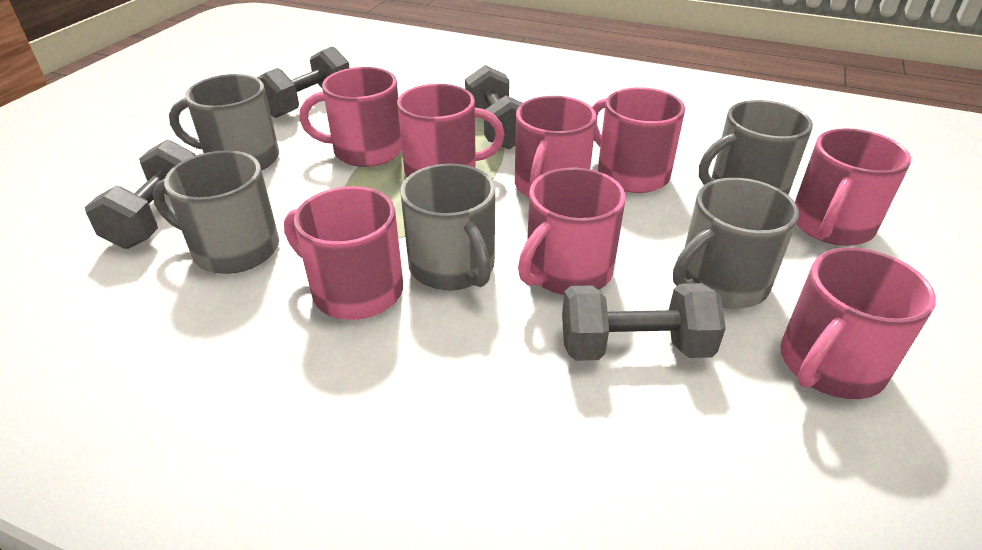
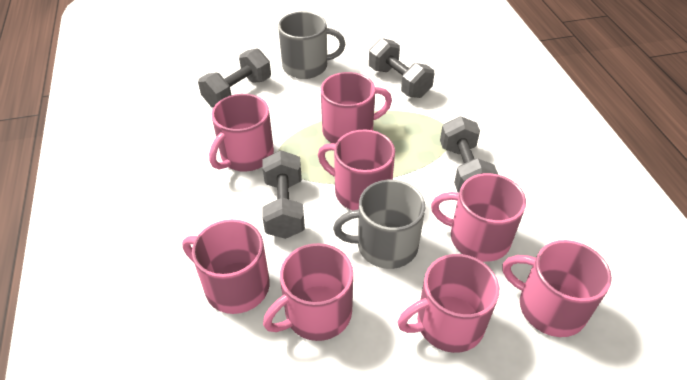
grey mug: 5 -> 2

